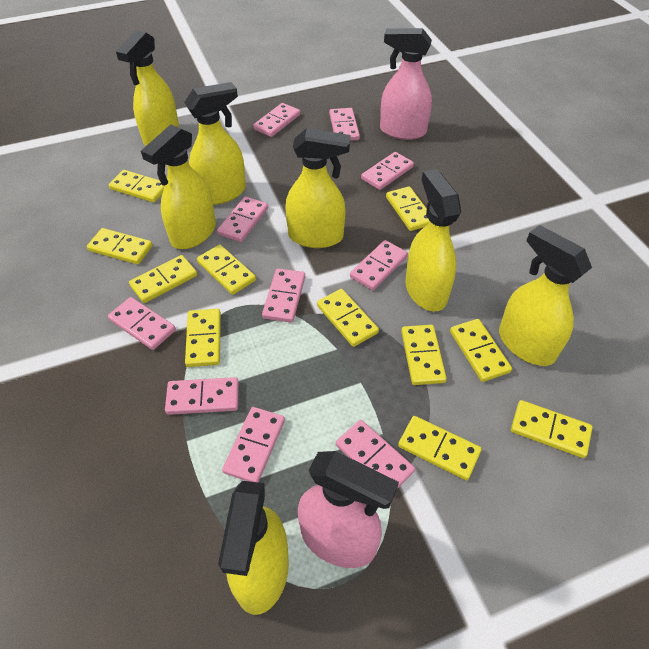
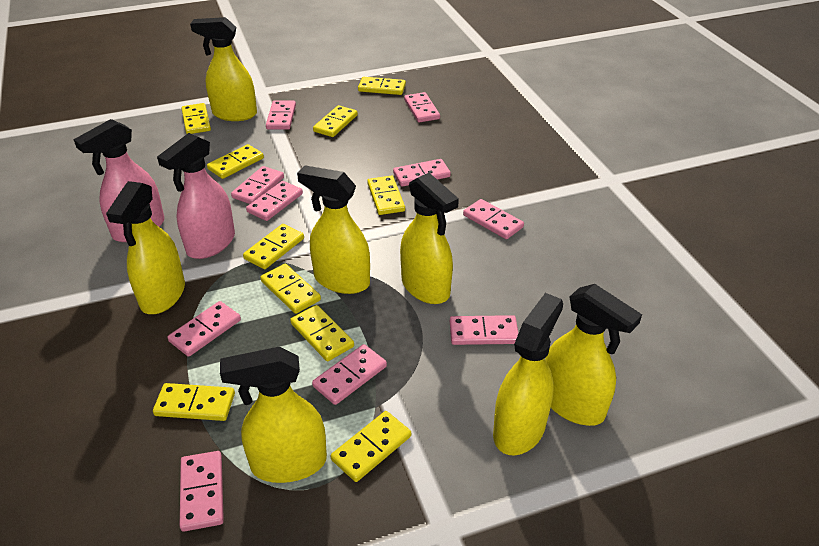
yellow domino: 11 -> 10

